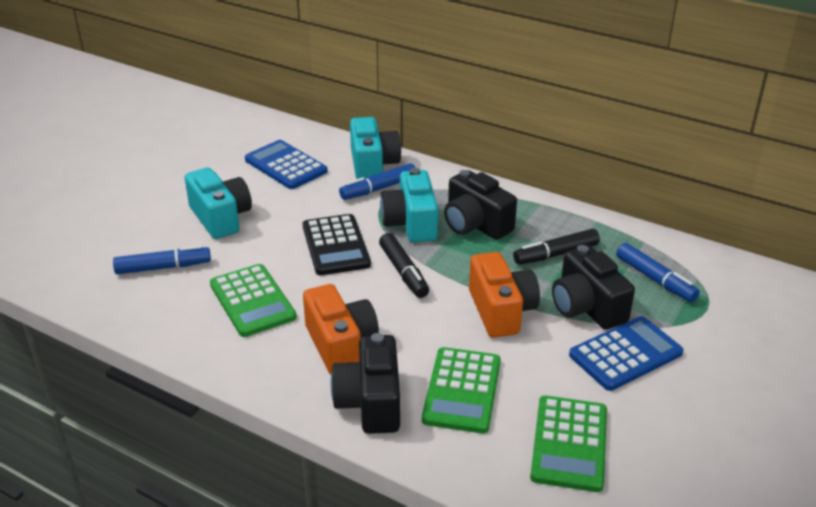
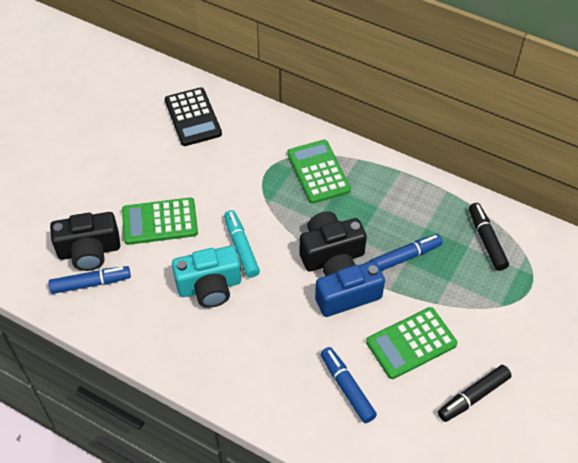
black camera: 3 -> 2
blue calculator: 2 -> 0
blue camera: 0 -> 1
orange camera: 2 -> 0
turquoise camera: 3 -> 1
turquoise marker: 0 -> 1

